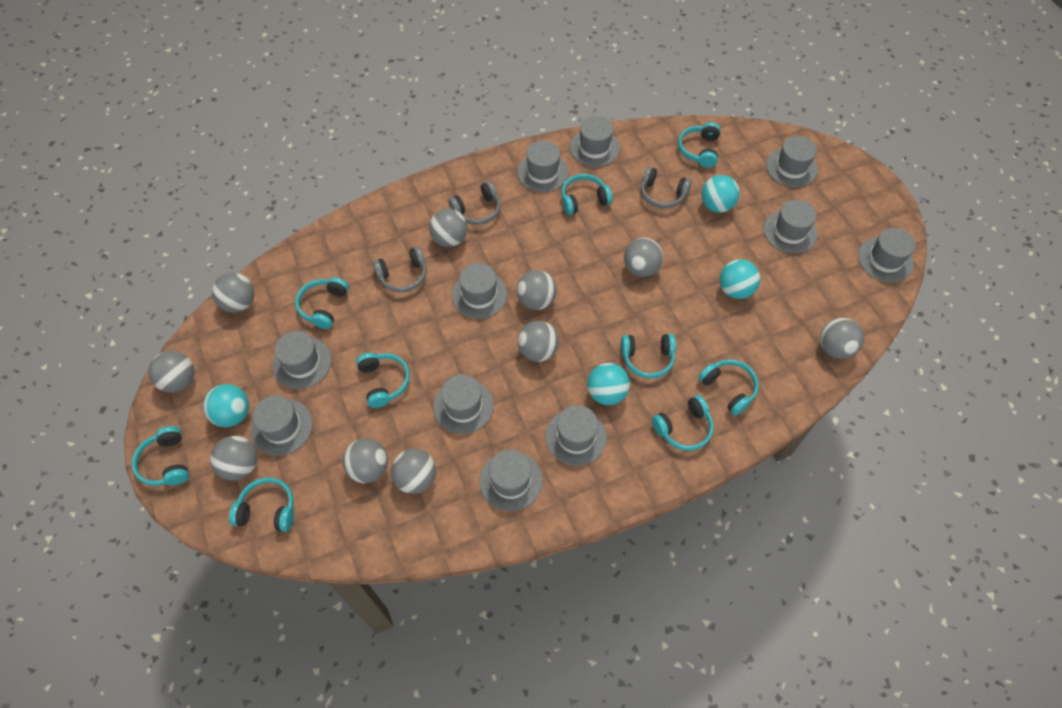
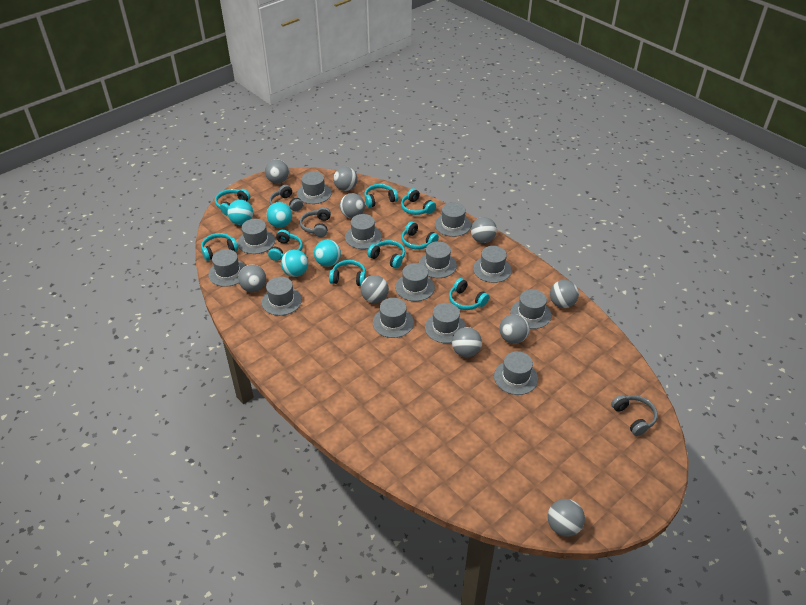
grey hat: 11 -> 13

